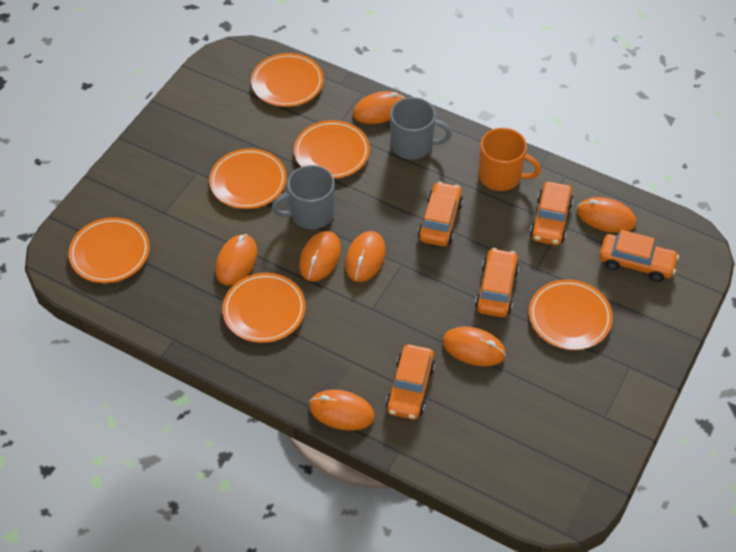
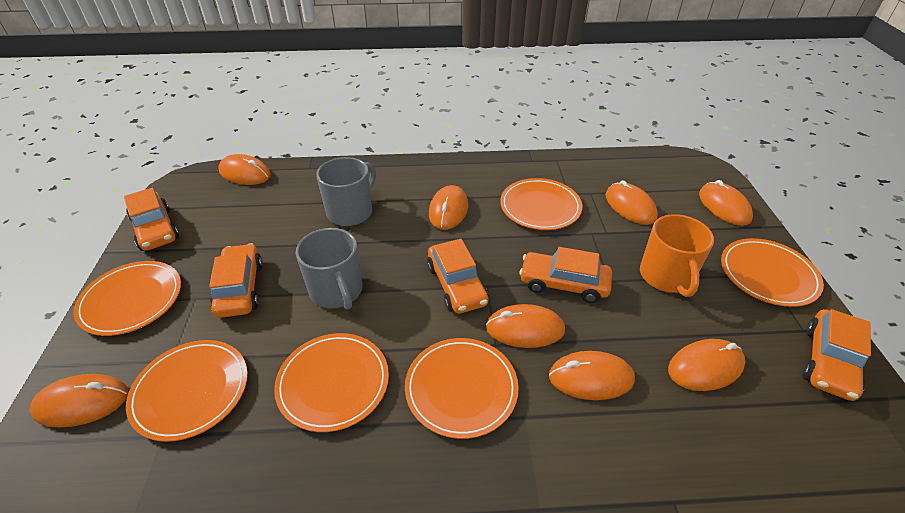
orange mouse: 7 -> 8

